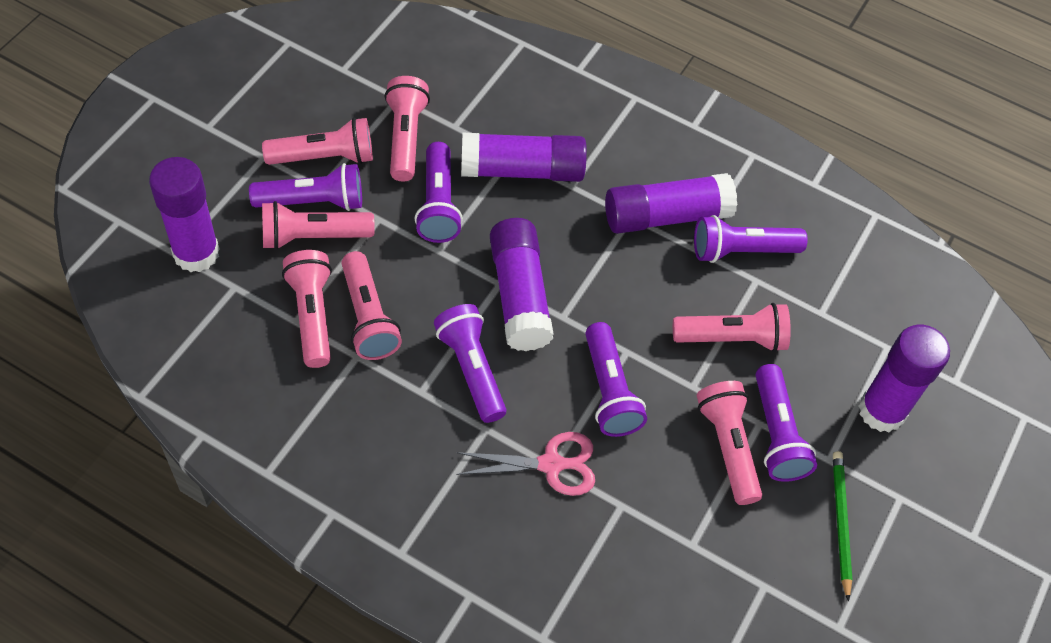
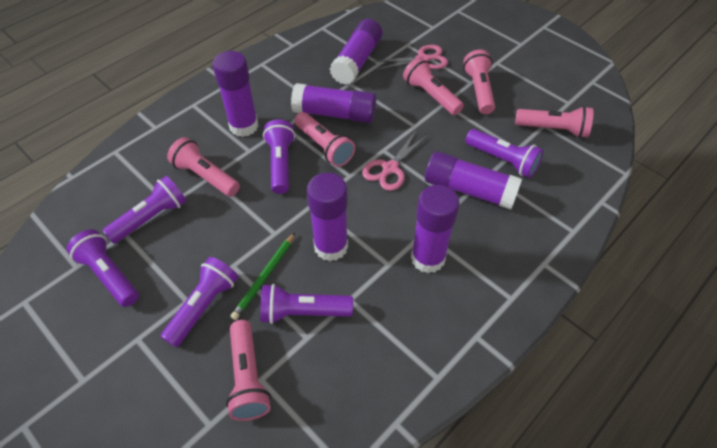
pink flashlight: 7 -> 6
pink scissors: 1 -> 2
purple glue stick: 5 -> 6

